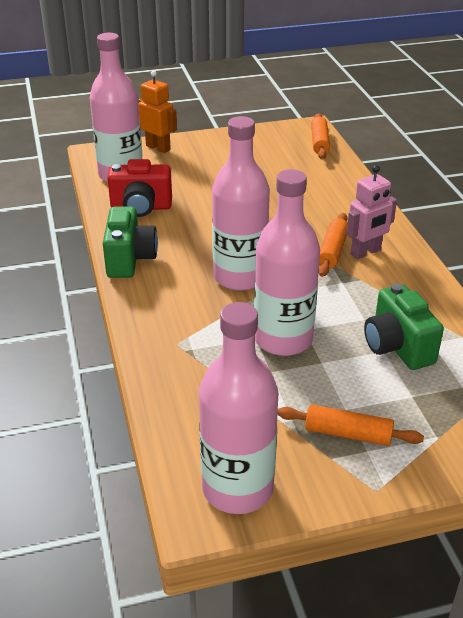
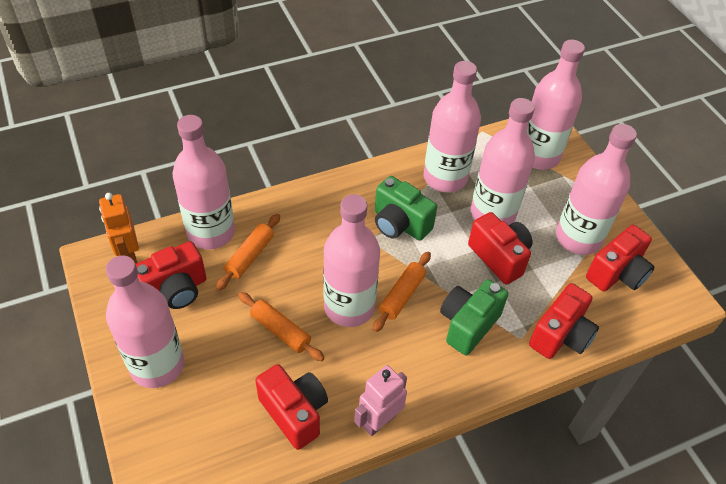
pink bottle: 4 -> 7
red camera: 1 -> 5

